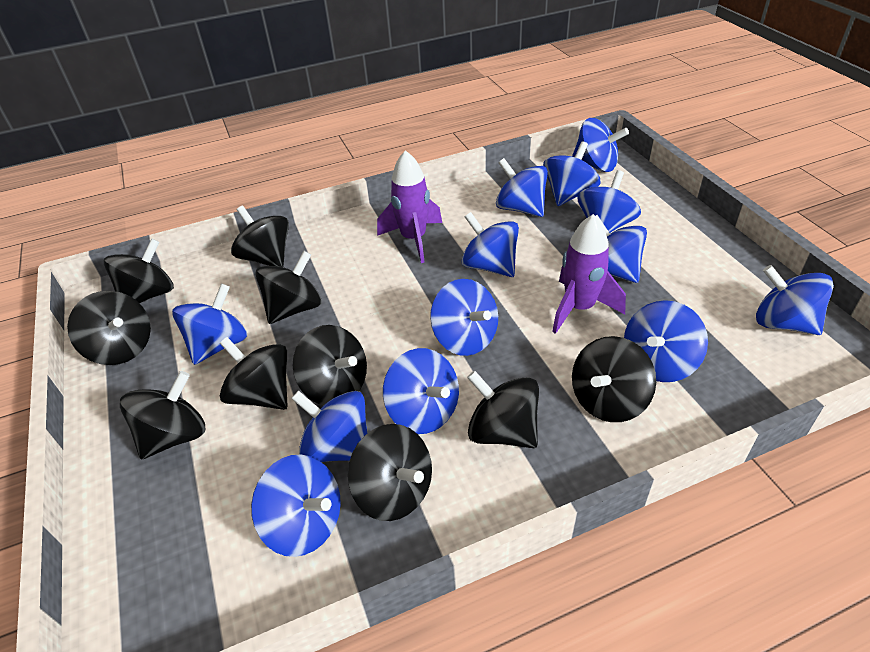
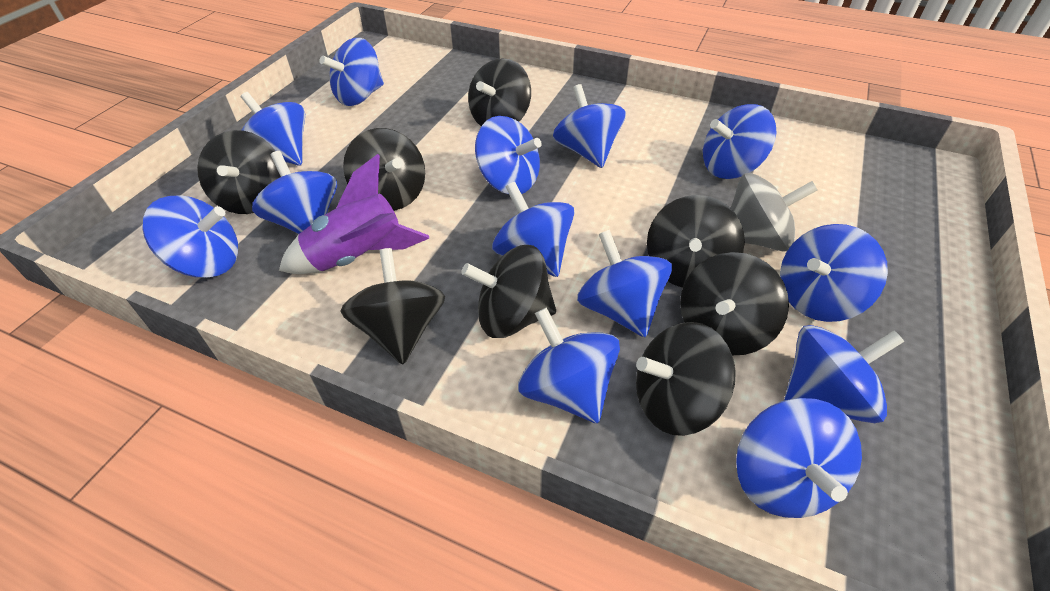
black spinning top: 10 -> 8
grey spinning top: 0 -> 1
purple rocket: 2 -> 1

